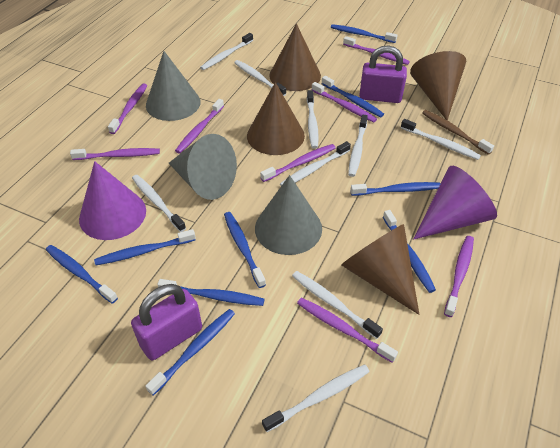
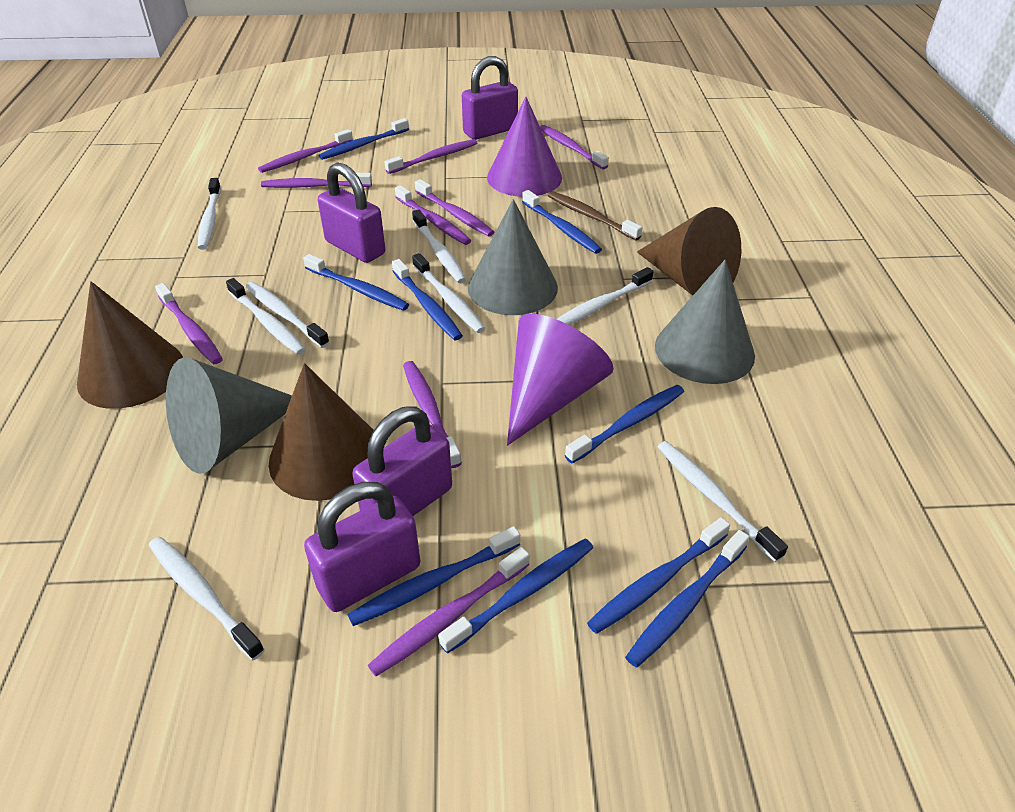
brown cone: 4 -> 3
purple padlock: 2 -> 4
purple toothbrush: 8 -> 9
white toothbrush: 9 -> 8

